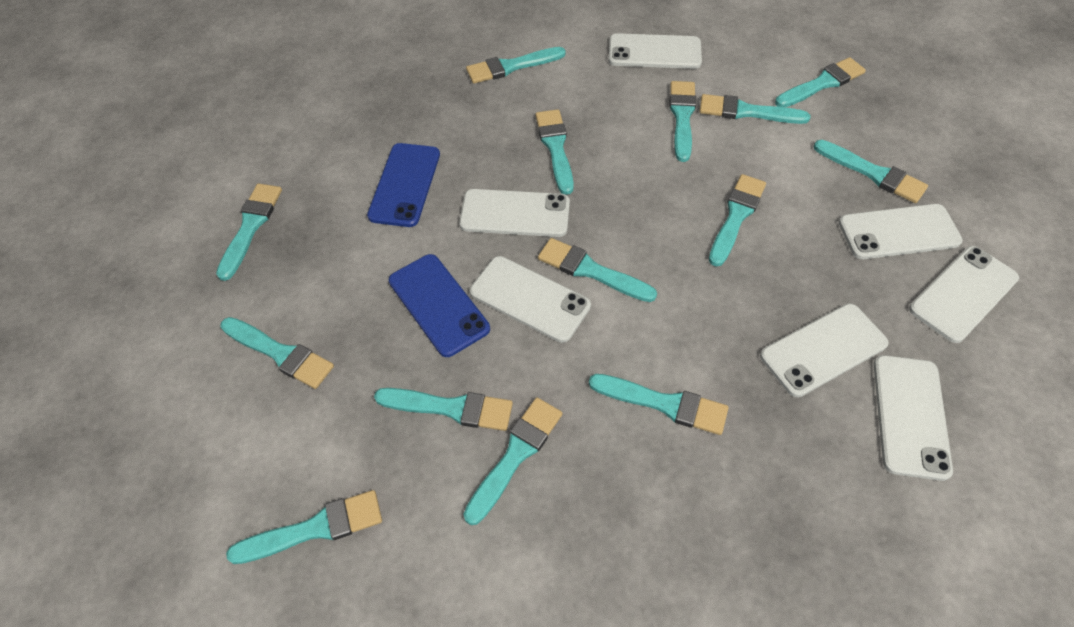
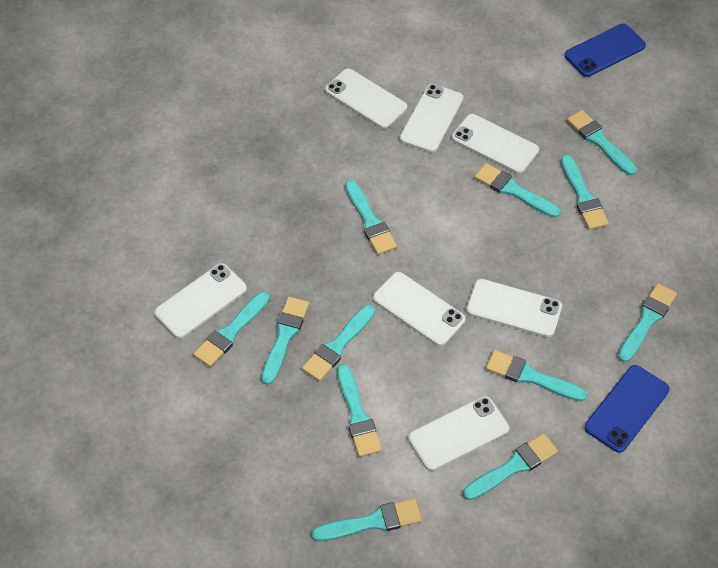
turquoise brush: 14 -> 12

